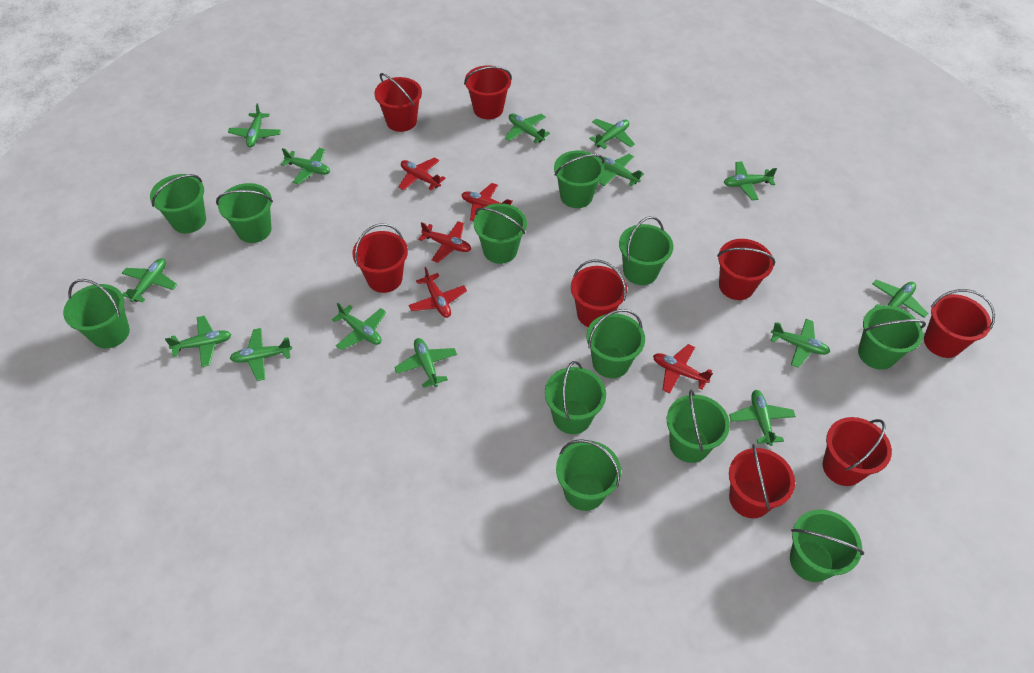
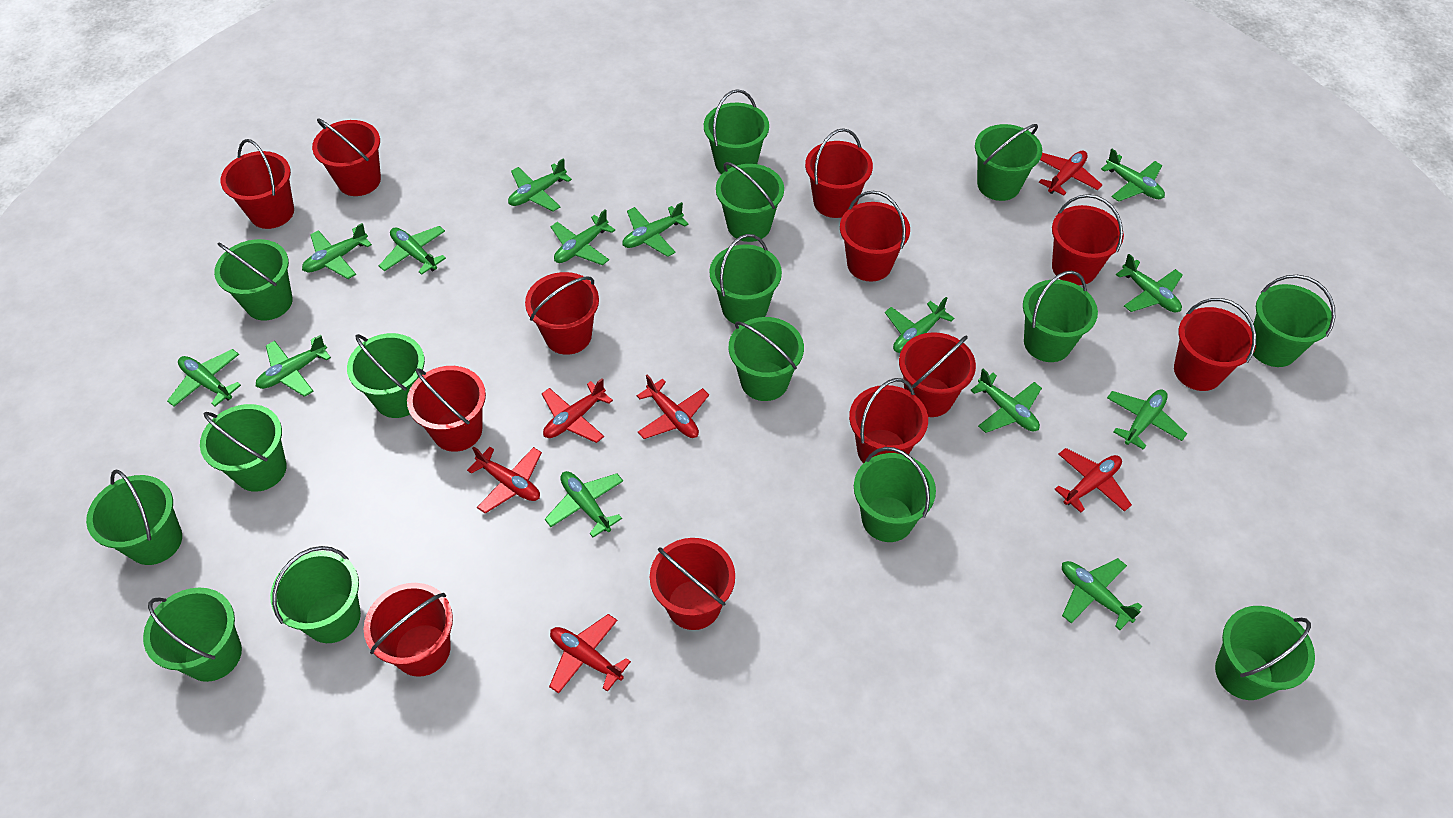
green bucket: 12 -> 15
red bucket: 8 -> 12
red plane: 5 -> 6

